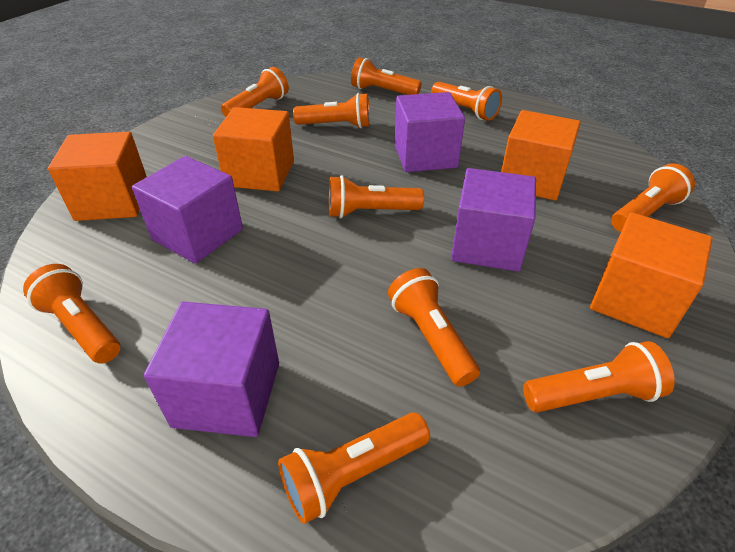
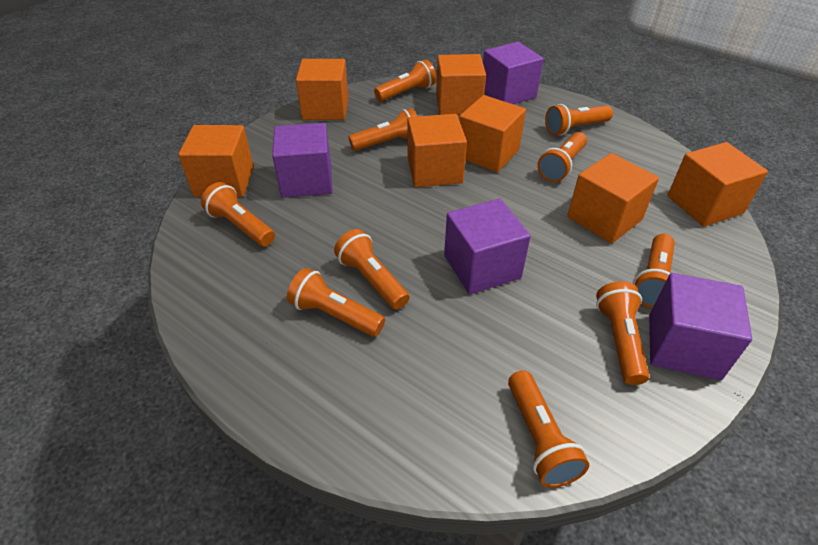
orange cube: 4 -> 7

